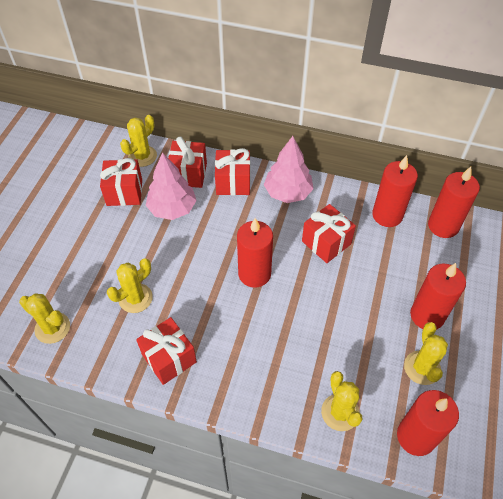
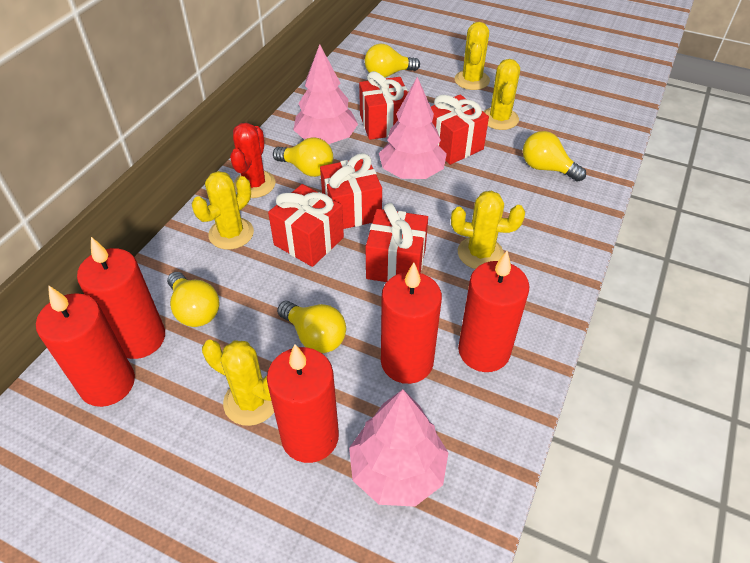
pink tree: 2 -> 3
red cactus: 0 -> 1
yellow light bulb: 0 -> 5

